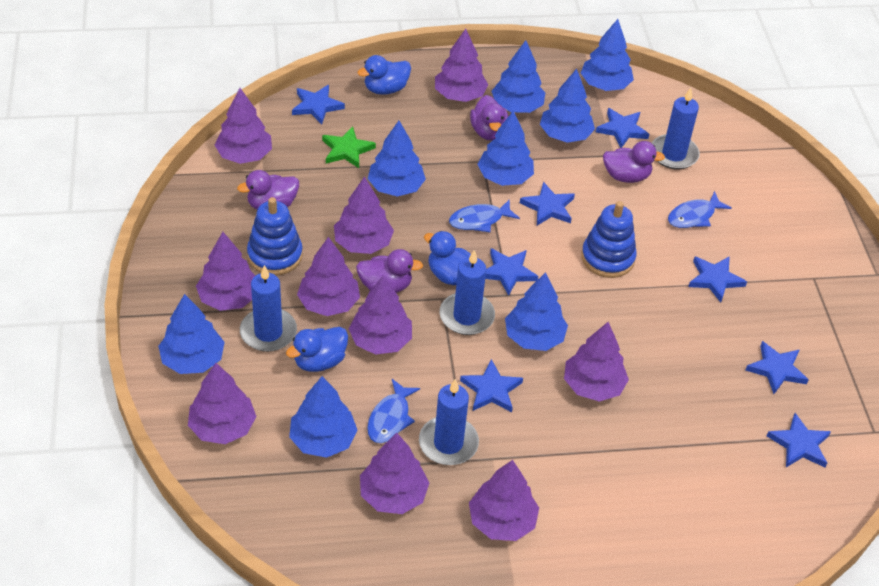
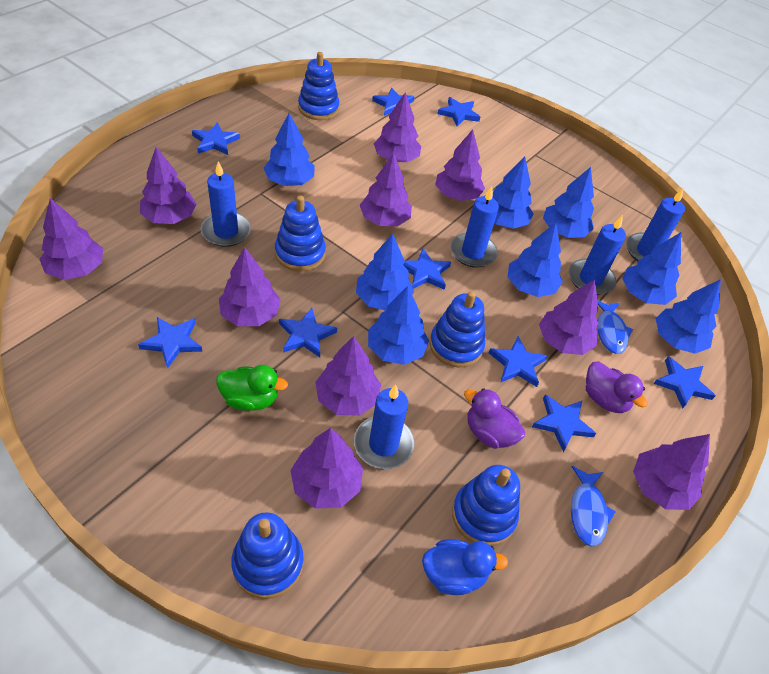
blue candle: 4 -> 5
blue duck: 3 -> 1
blue fish: 3 -> 2
blue stacking toy: 2 -> 5
blue star: 8 -> 9
green duck: 0 -> 1
green star: 1 -> 0
purple duck: 4 -> 2

